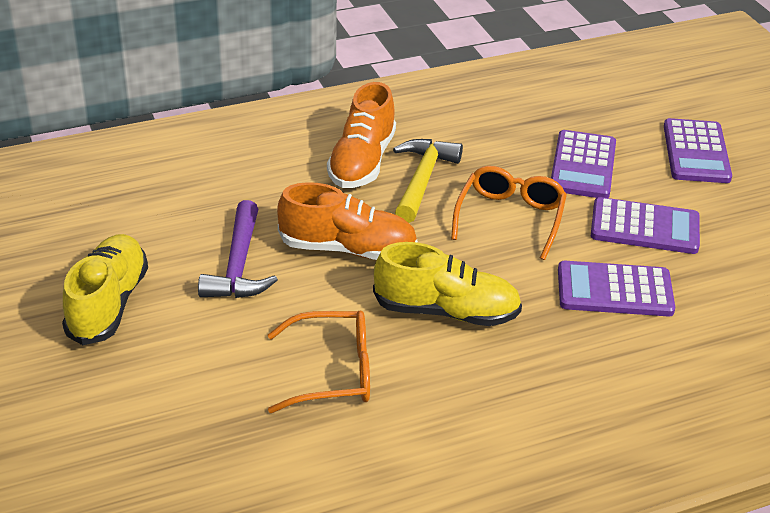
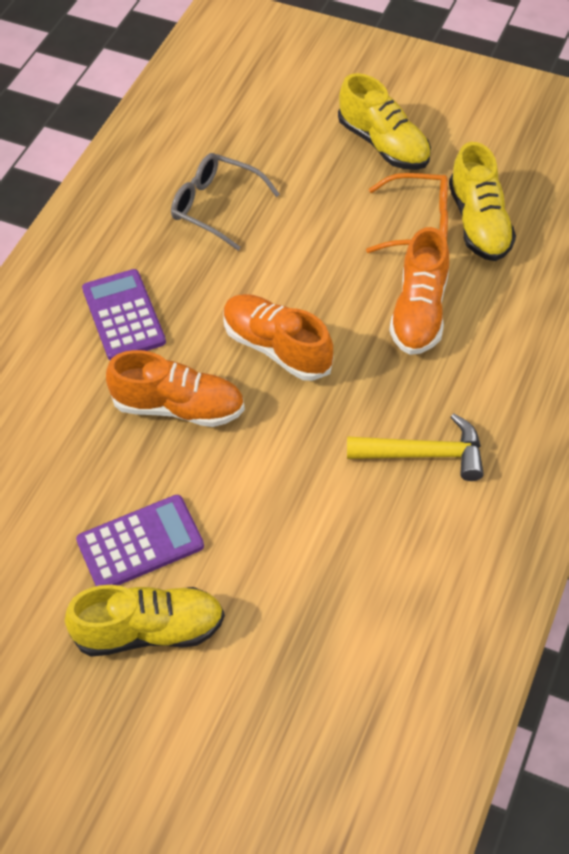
grey glasses: 0 -> 1
orange glasses: 2 -> 1
orange shoe: 2 -> 3
purple calculator: 4 -> 2
purple hammer: 1 -> 0
yellow shoe: 2 -> 3

